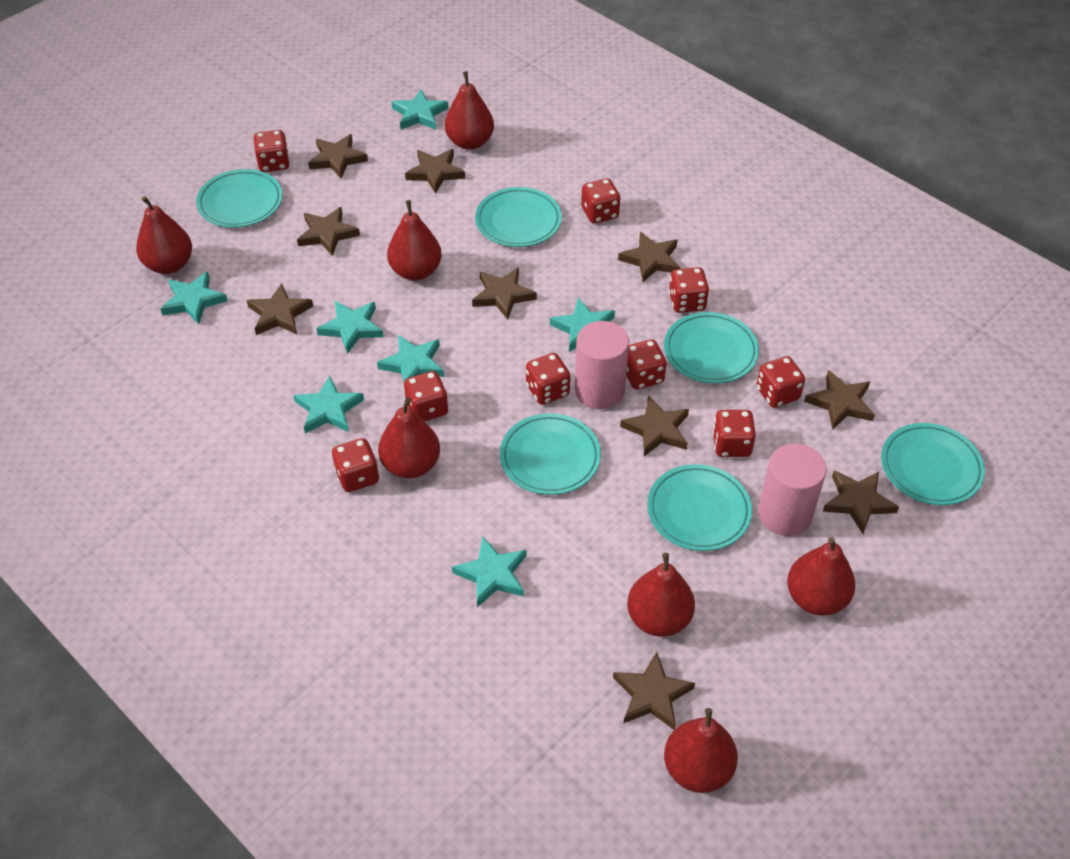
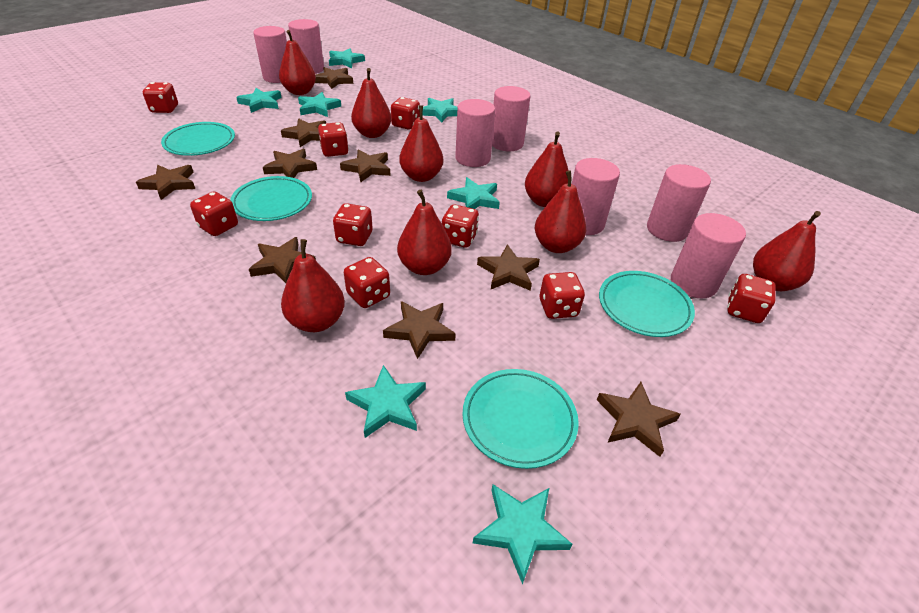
brown star: 10 -> 9
pink cylinder: 2 -> 7
red pear: 7 -> 8
turquoise plate: 6 -> 4

